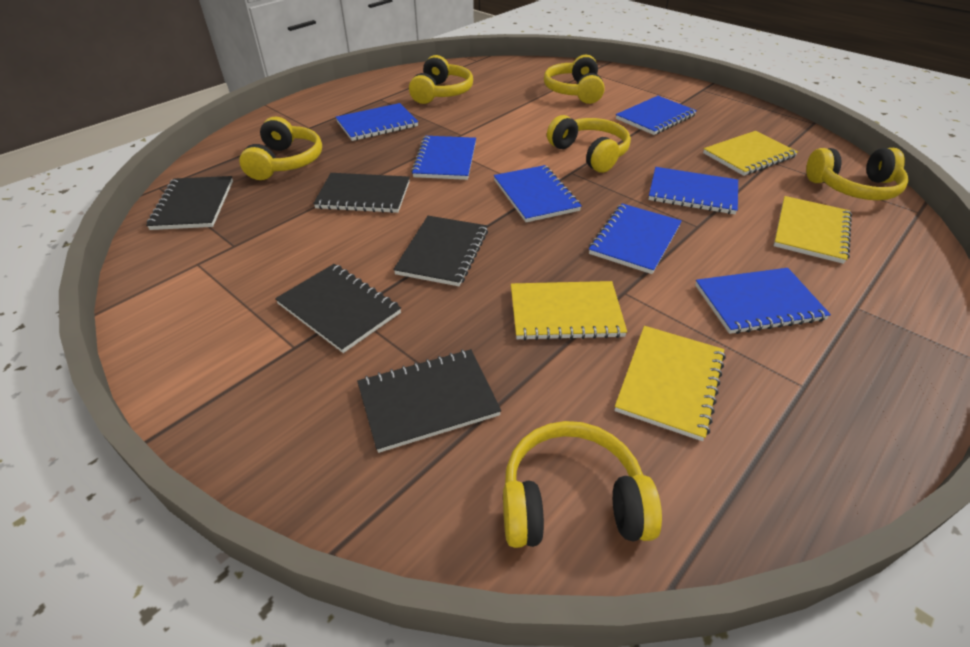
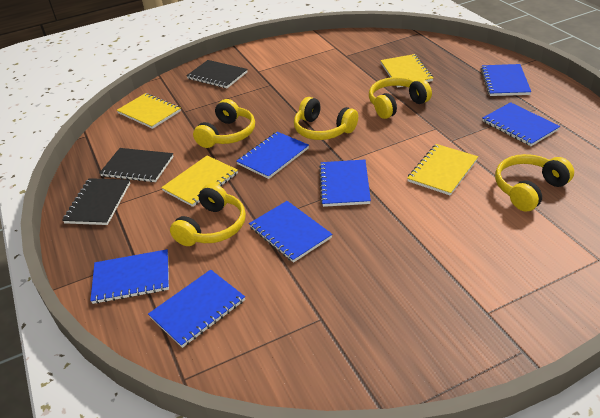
black notebook: 5 -> 3
yellow headphones: 6 -> 5

